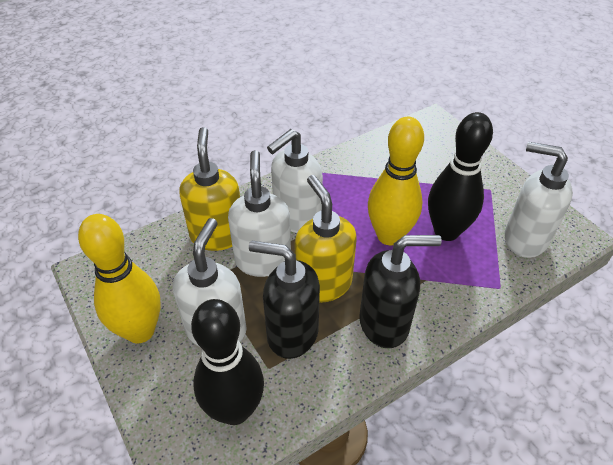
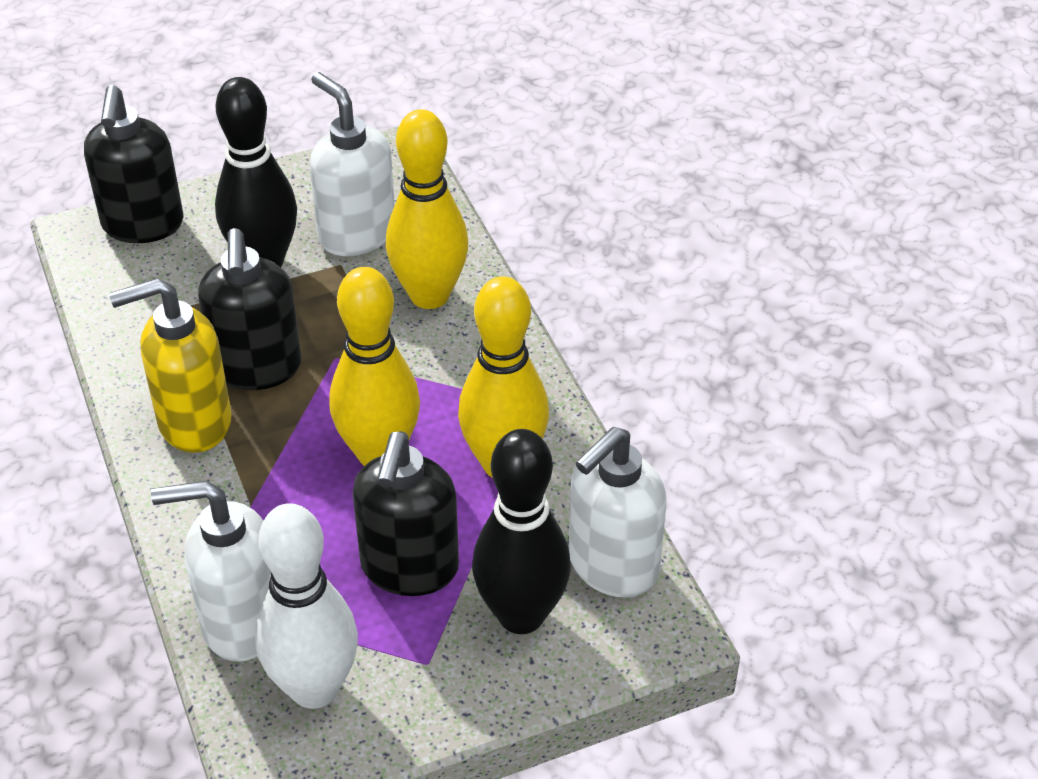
black soap dispenser: 2 -> 3
white bowling pin: 0 -> 1
white soap dispenser: 4 -> 3
yellow bowling pin: 2 -> 3
yellow soap dispenser: 2 -> 1

